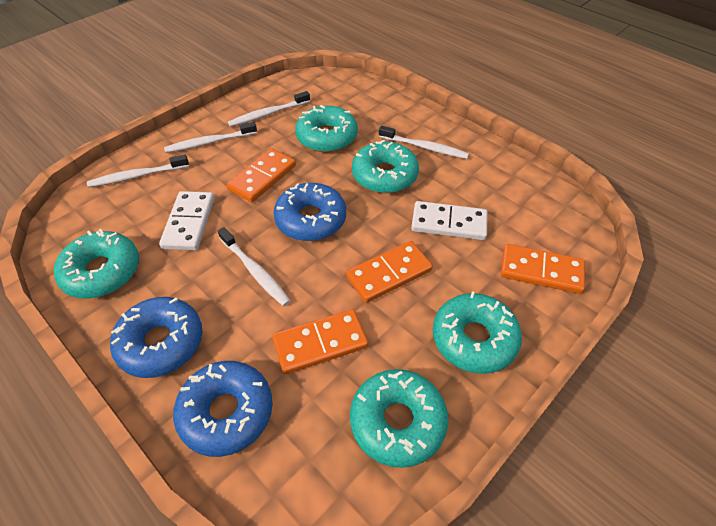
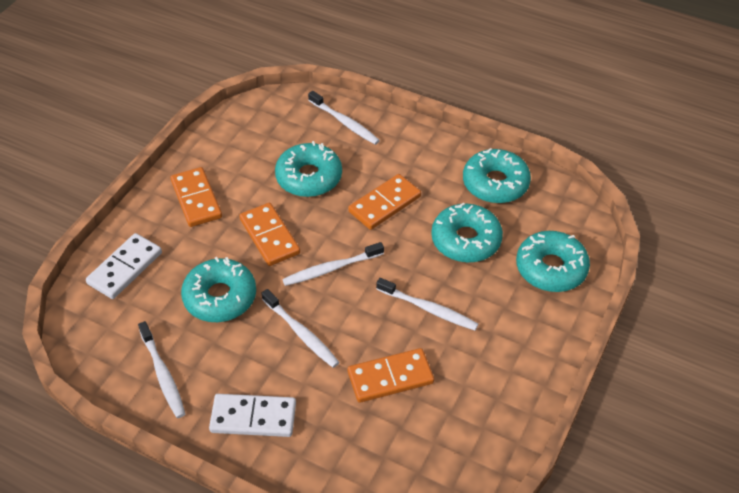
blue donut: 3 -> 0

